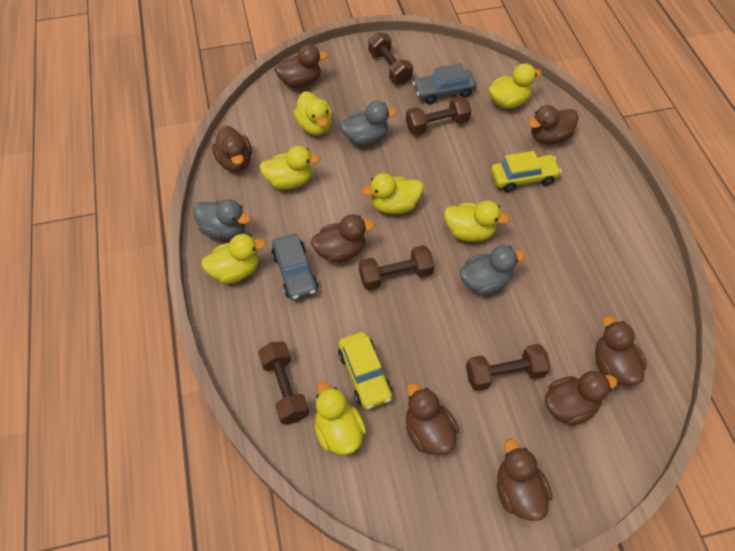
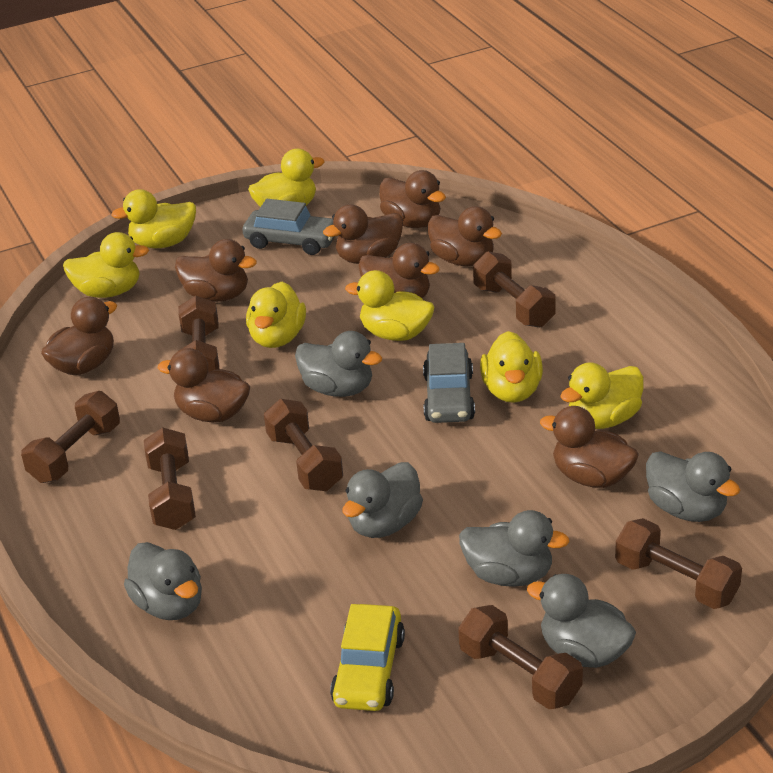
brown dumbbell: 5 -> 7
grey duck: 3 -> 6
yellow car: 2 -> 1

